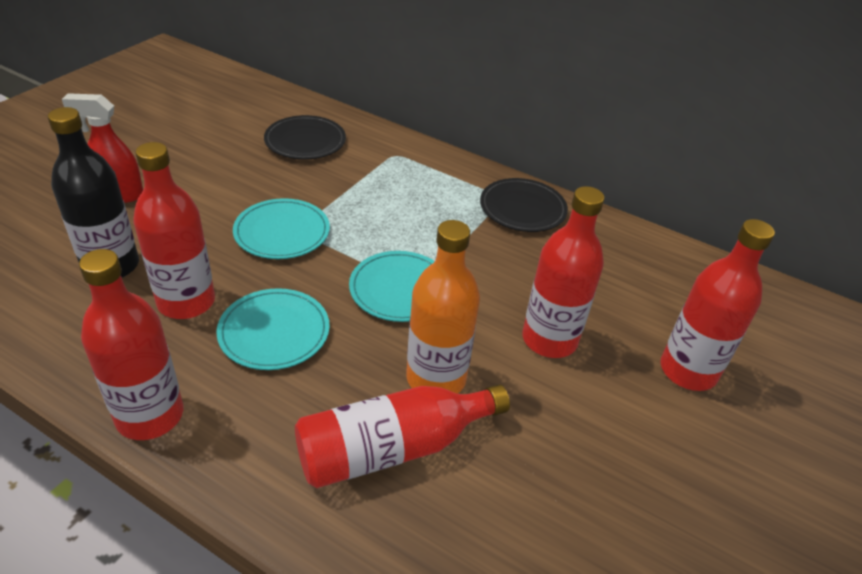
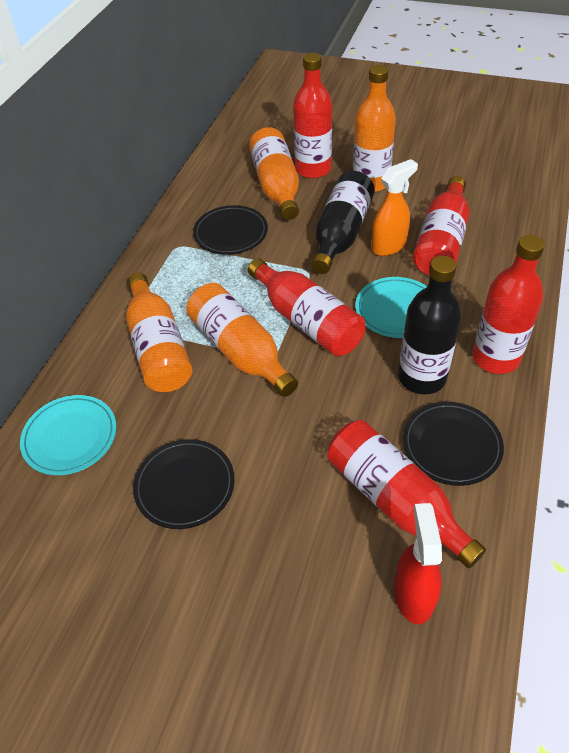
black bottle: 1 -> 2
black plate: 2 -> 3
orange bottle: 1 -> 4
orange spray bottle: 0 -> 1
turquoise plate: 3 -> 2

